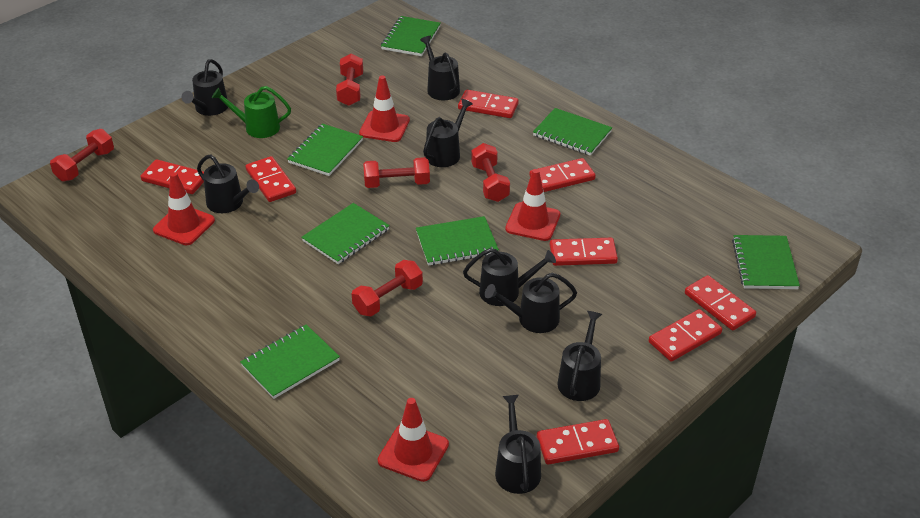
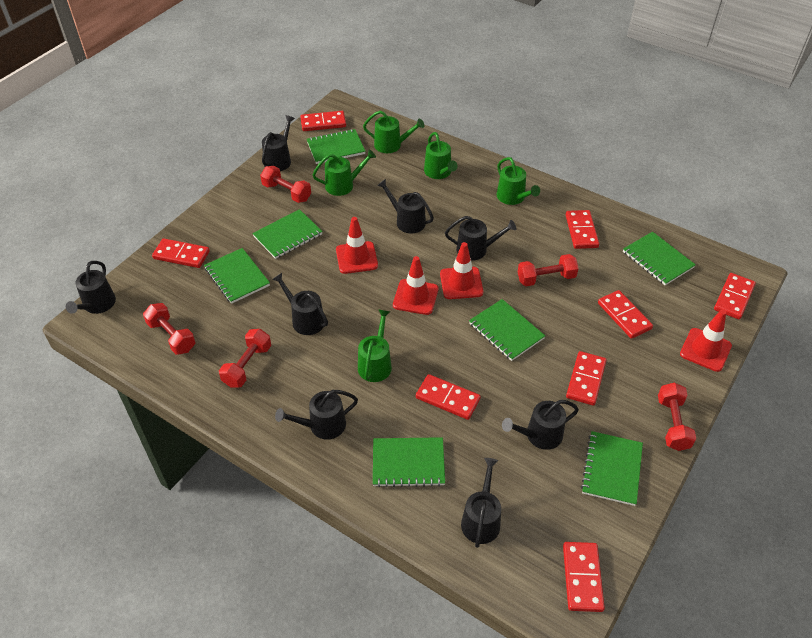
green watering can: 1 -> 5

